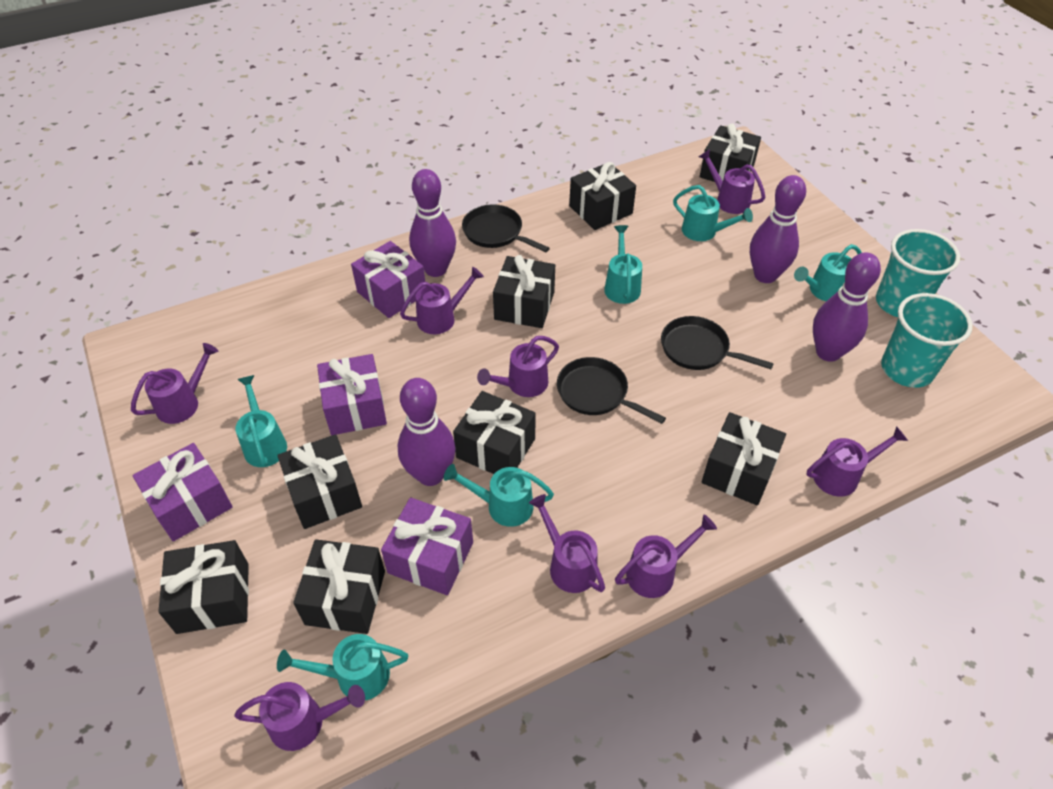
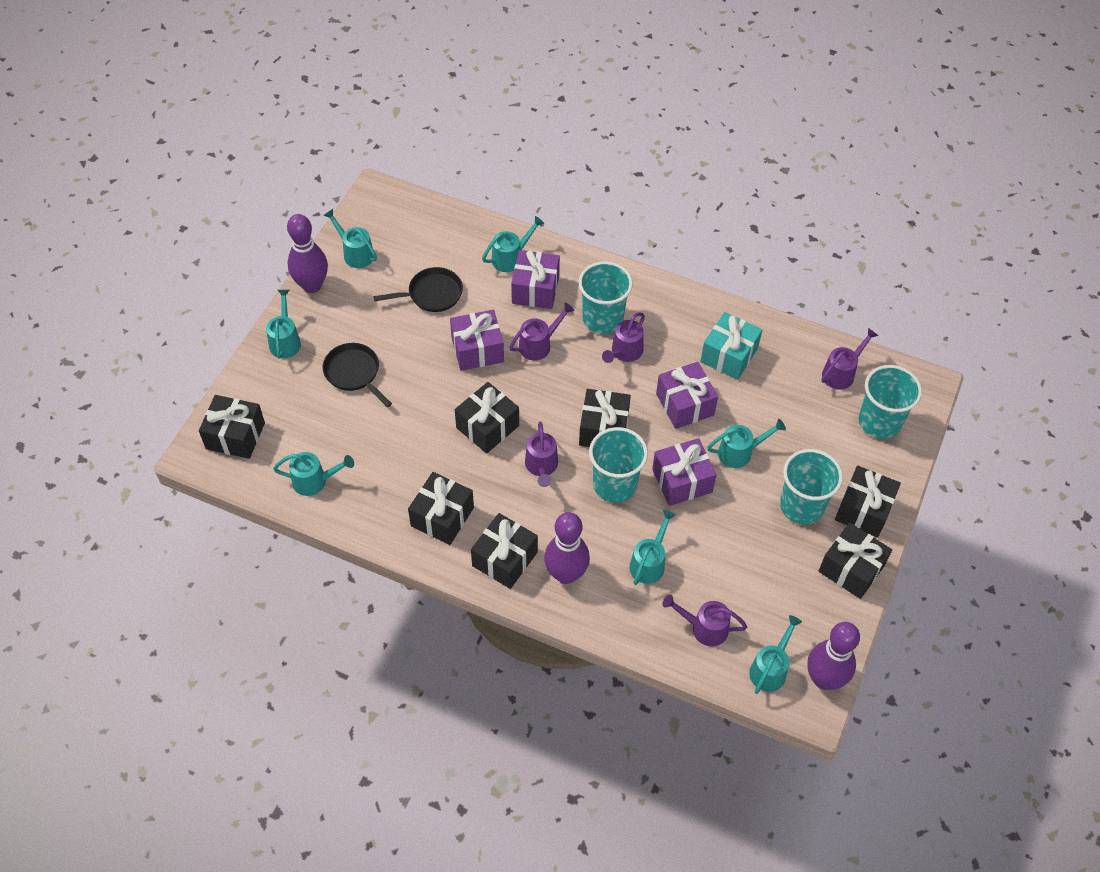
black gift: 8 -> 7
black pan: 3 -> 2
purple bowling pin: 4 -> 3
purple watering can: 8 -> 5
turquoise cup: 2 -> 4
turquoise gift: 0 -> 1
turquoise watering can: 6 -> 7

